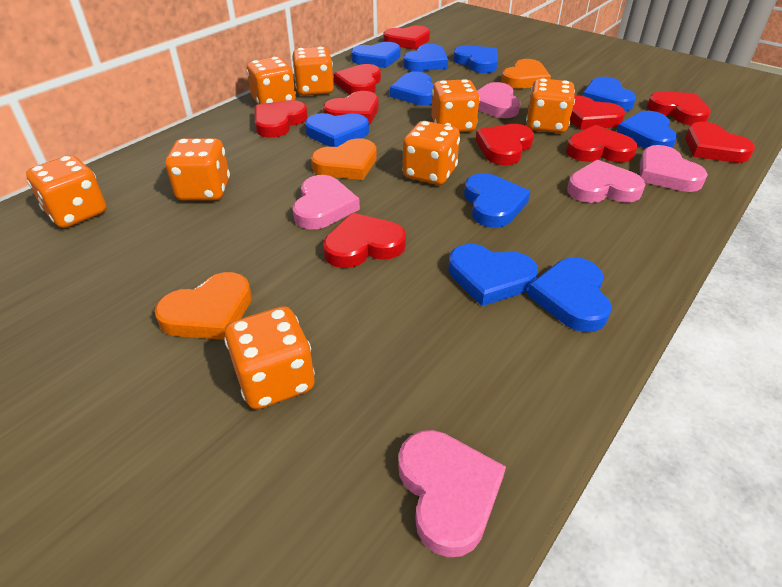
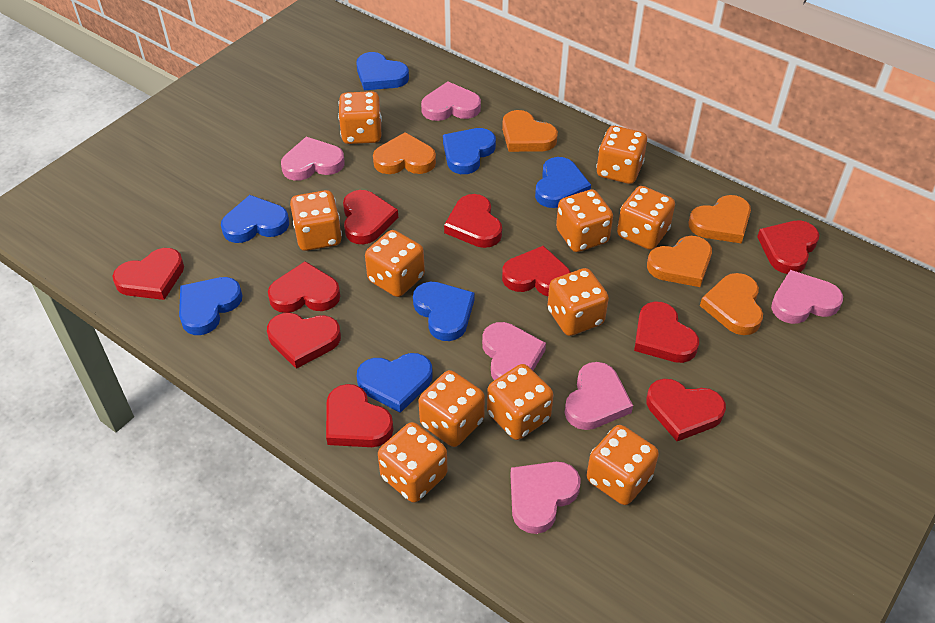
blue heart: 10 -> 7
orange dice: 8 -> 11
orange heart: 3 -> 5
pink heart: 5 -> 6

